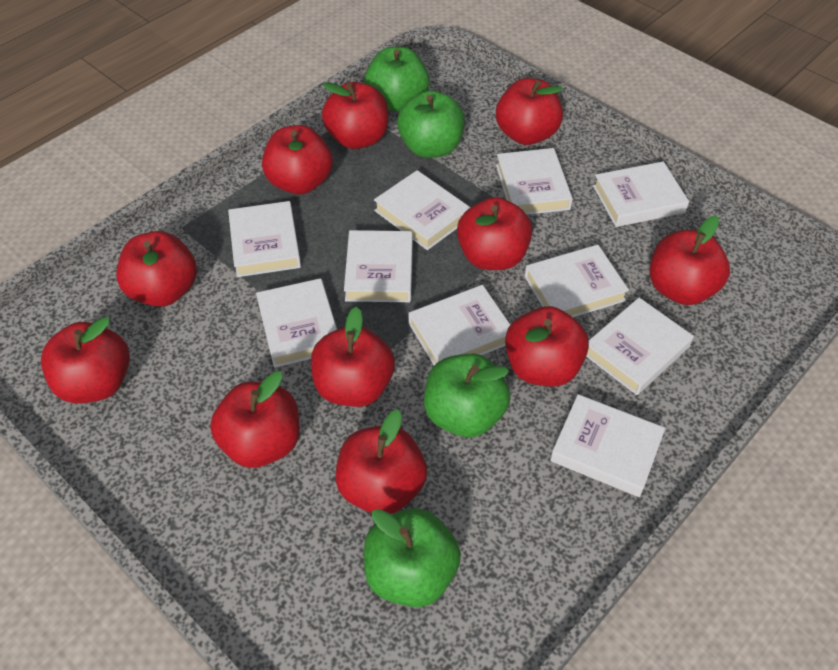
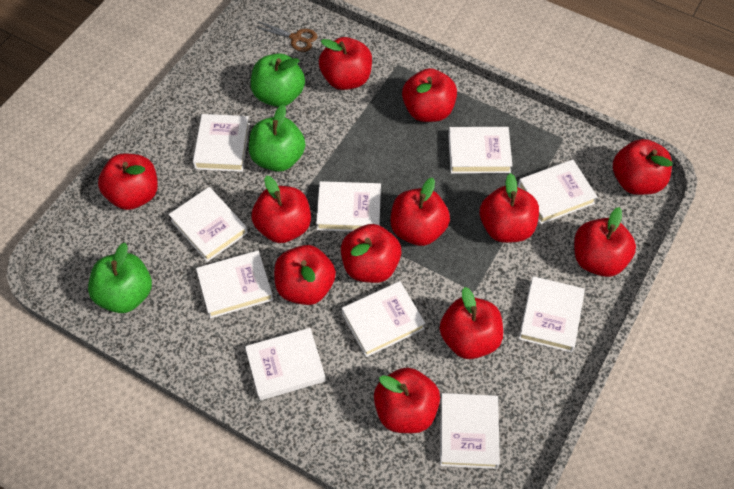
brown scissors: 0 -> 1
green apple: 4 -> 3
red apple: 11 -> 12

